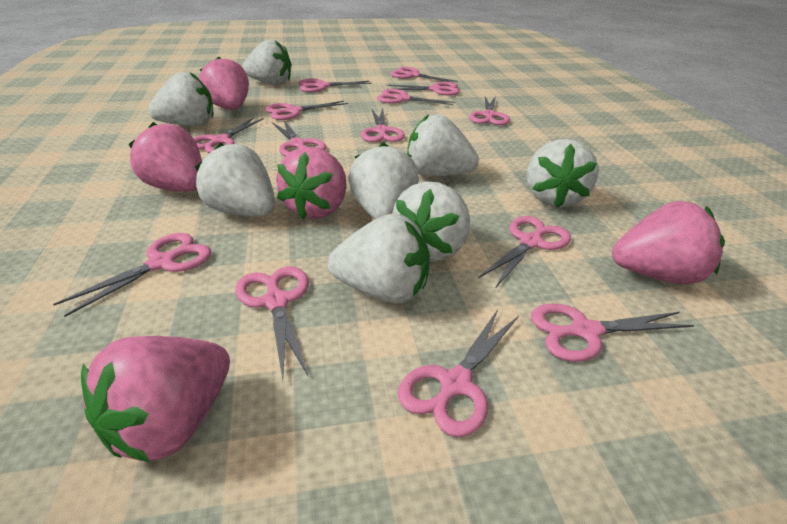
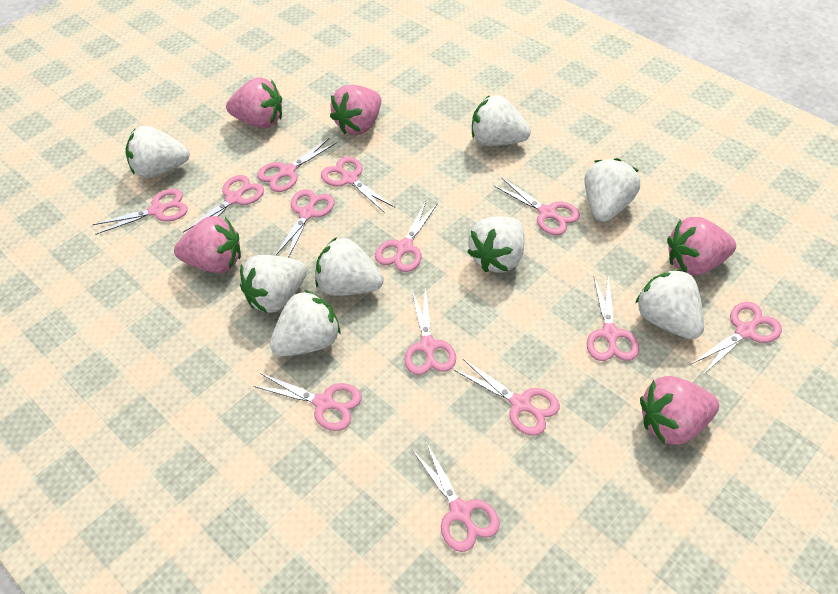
pink scissors: 14 -> 13

